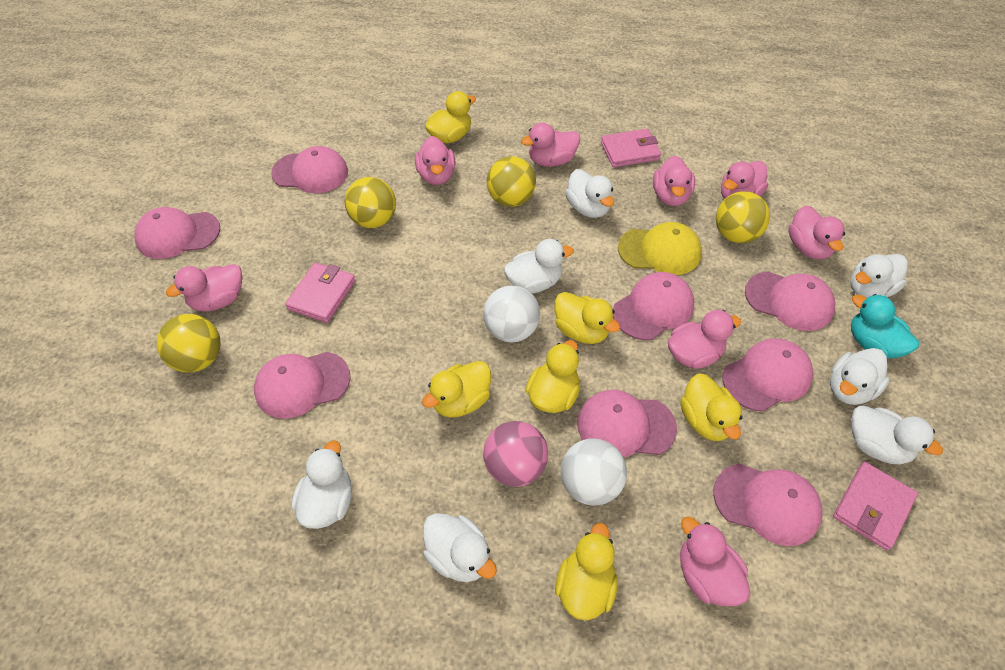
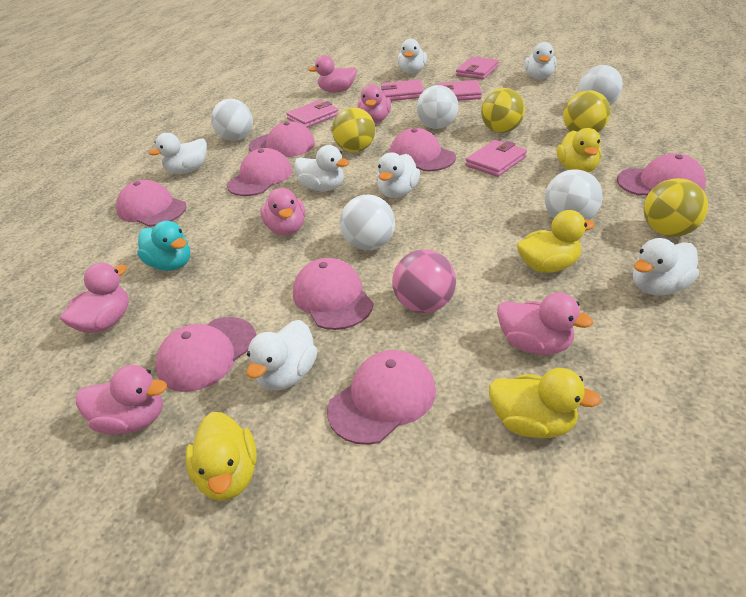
pink duck: 8 -> 6
pink wallet: 3 -> 5
white ball: 2 -> 5
yellow cap: 1 -> 0
yellow duck: 6 -> 4

